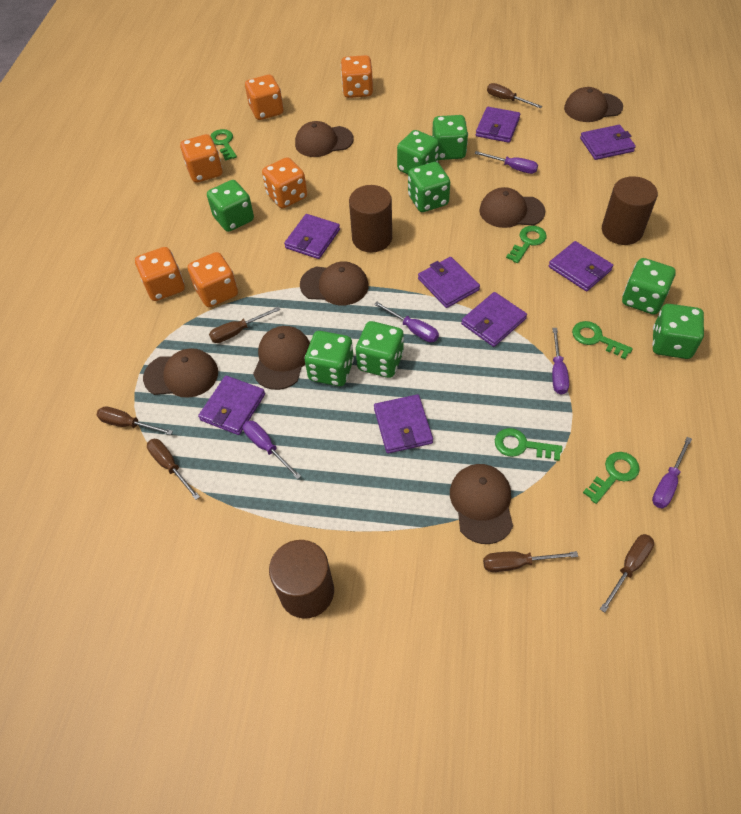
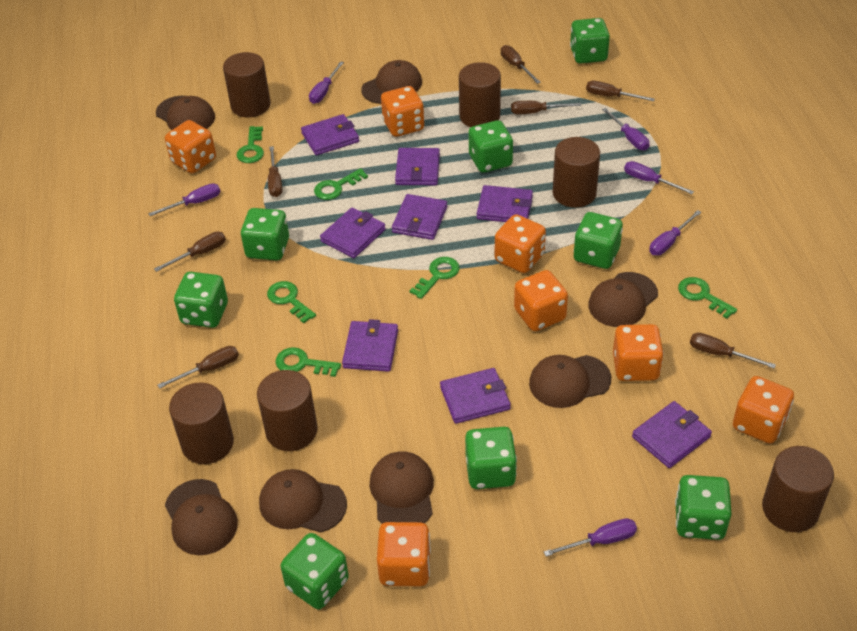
brown cylinder: 3 -> 6
brown screwdriver: 6 -> 7
green key: 5 -> 6
orange dice: 6 -> 7
purple screwdriver: 5 -> 6

